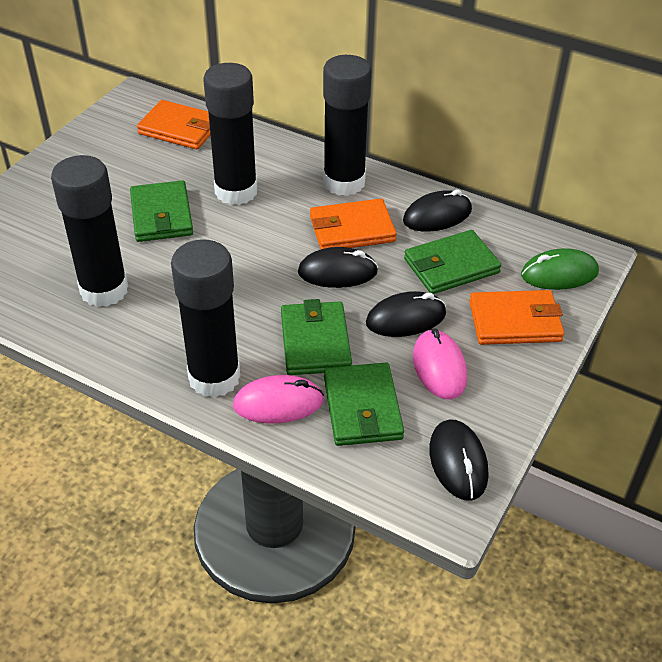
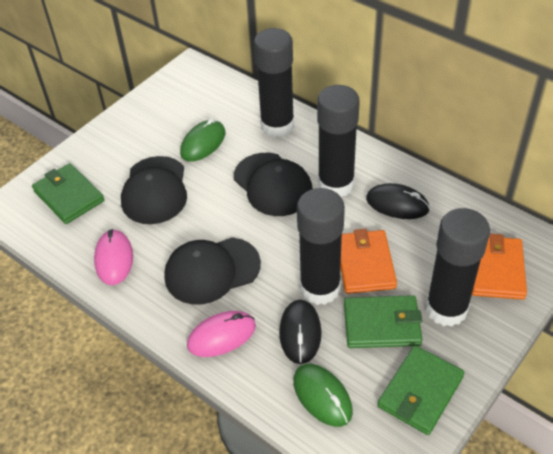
black cap: 0 -> 3
black mouse: 4 -> 2
green mouse: 1 -> 2
green wallet: 4 -> 3
orange wallet: 3 -> 2

